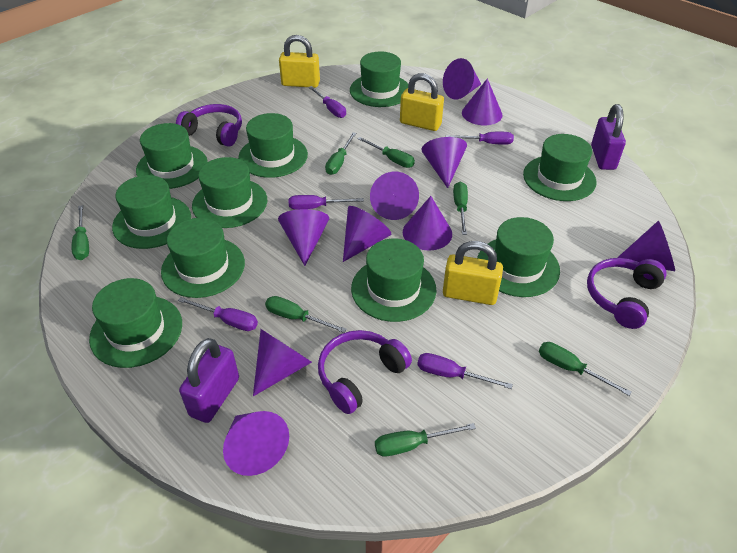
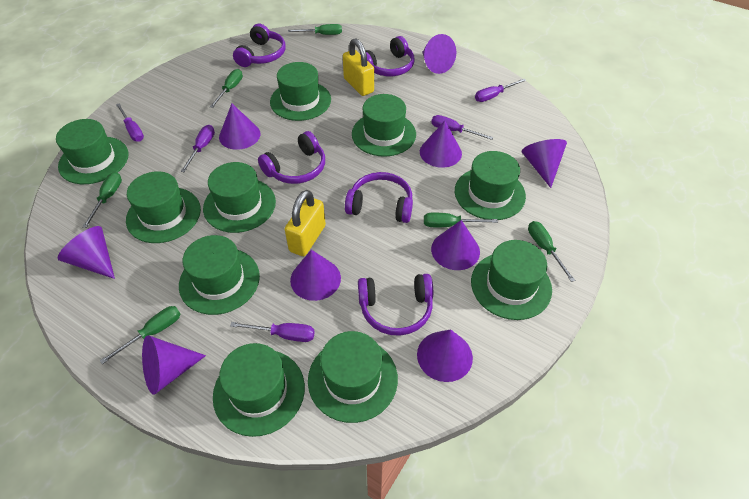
green screwdriver: 7 -> 6
purple cone: 10 -> 9
purple headphones: 3 -> 5
purple padlock: 2 -> 0
yellow padlock: 3 -> 2

